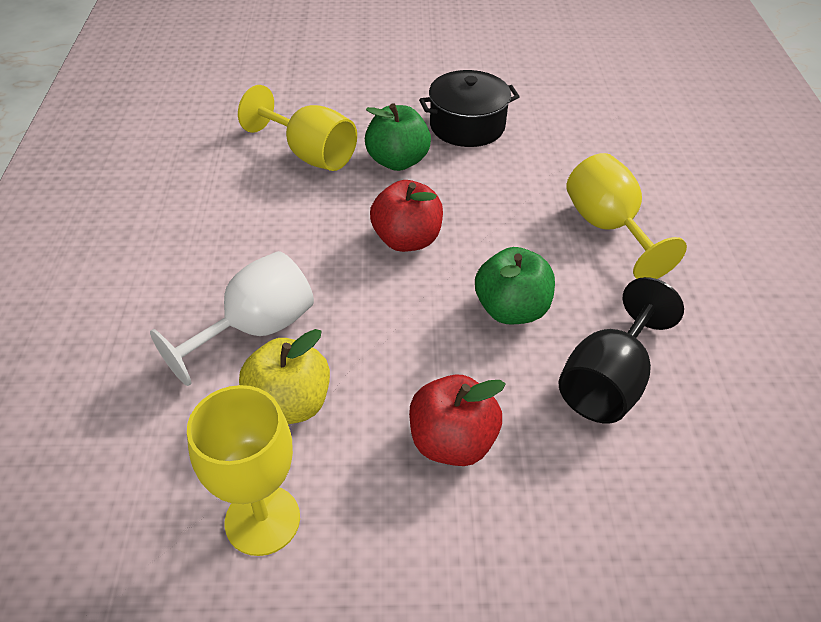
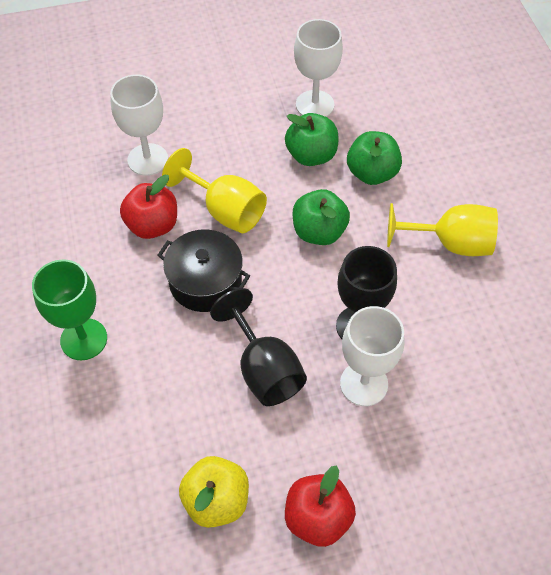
black goblet: 1 -> 2
green apple: 2 -> 3
green goblet: 0 -> 1
white goblet: 1 -> 3
yellow goblet: 3 -> 2

